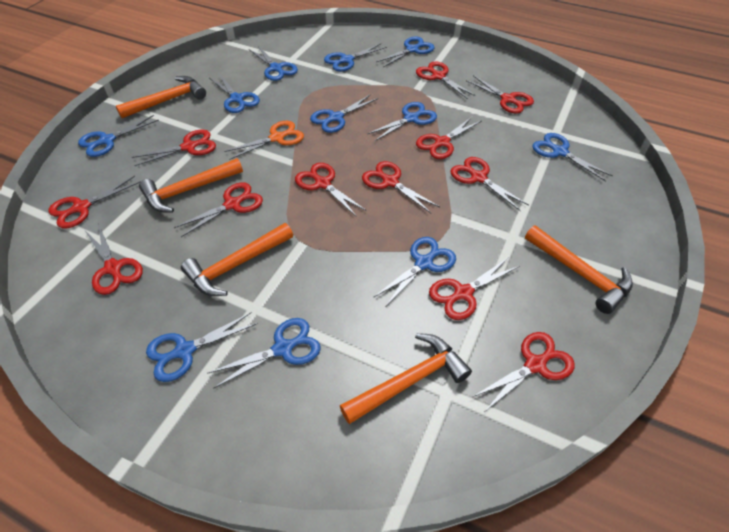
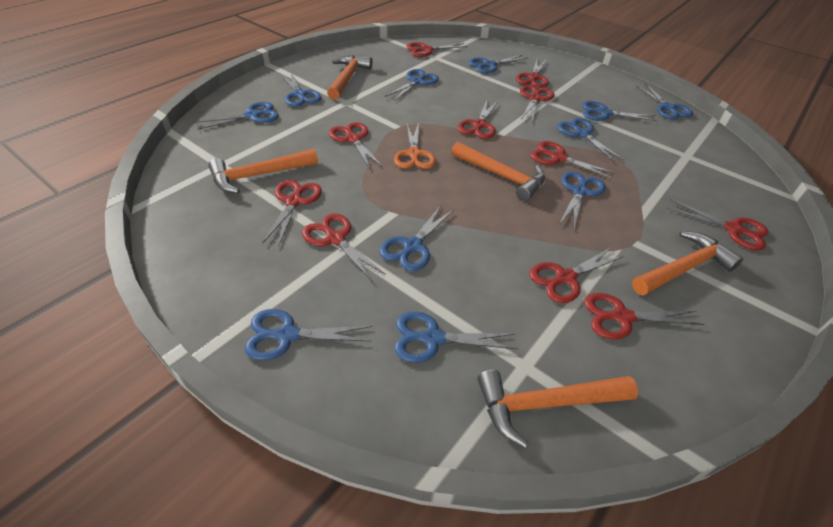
red scissors: 12 -> 11

